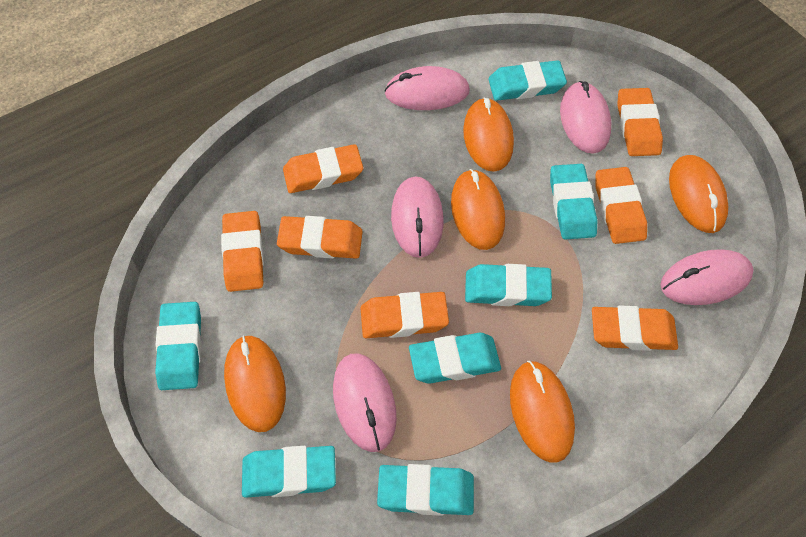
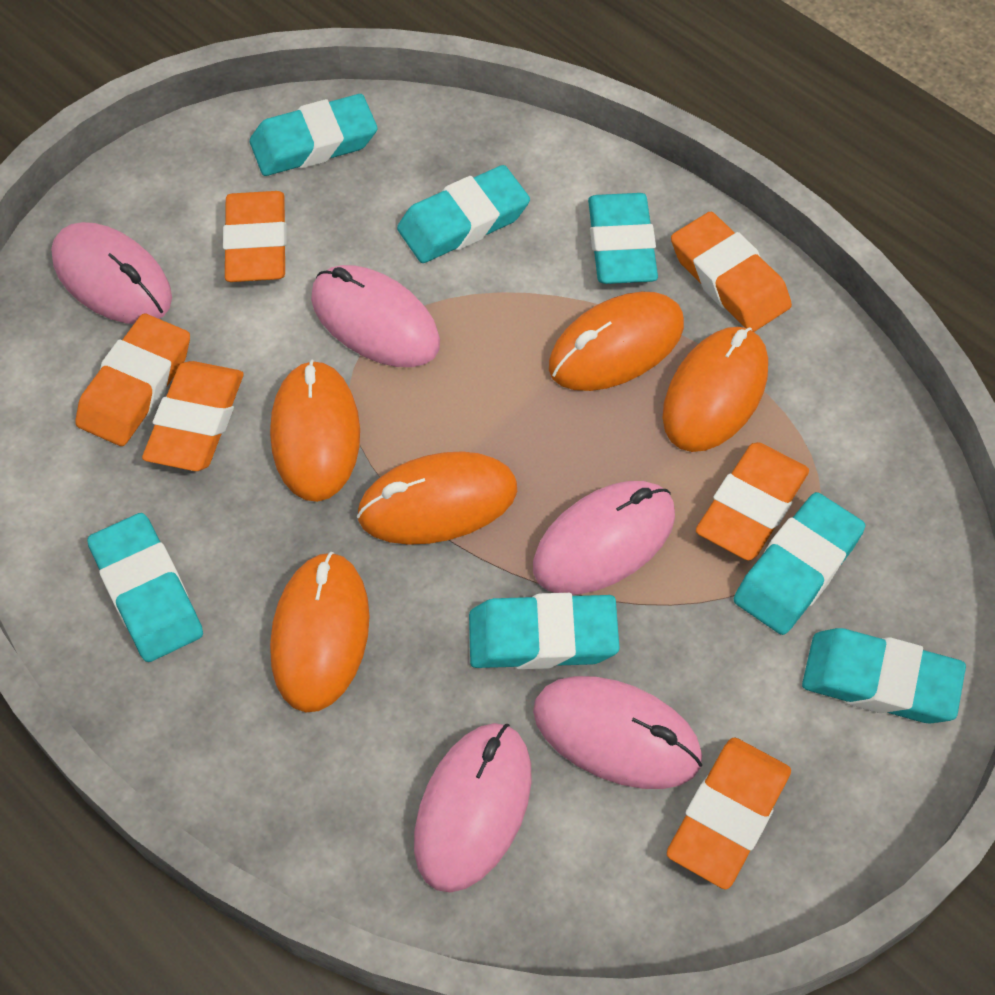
orange eraser: 7 -> 6

